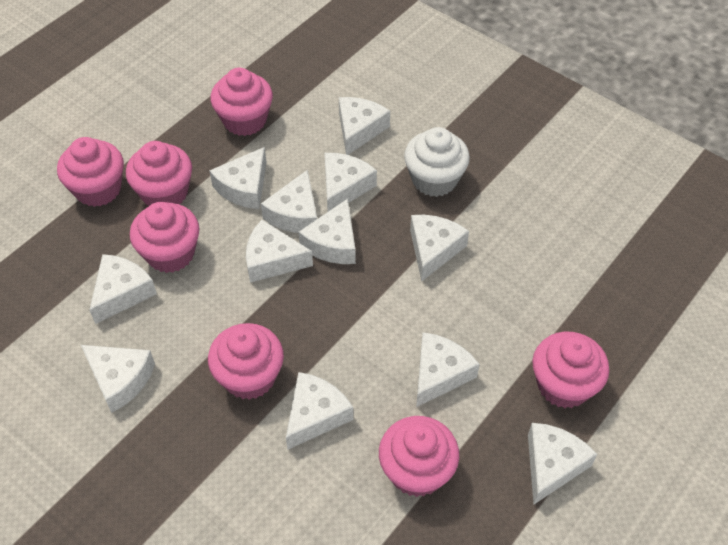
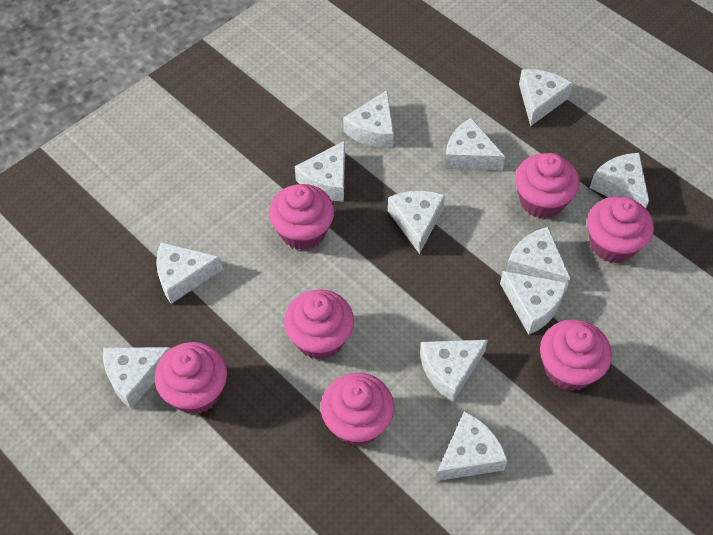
white cupcake: 1 -> 0

